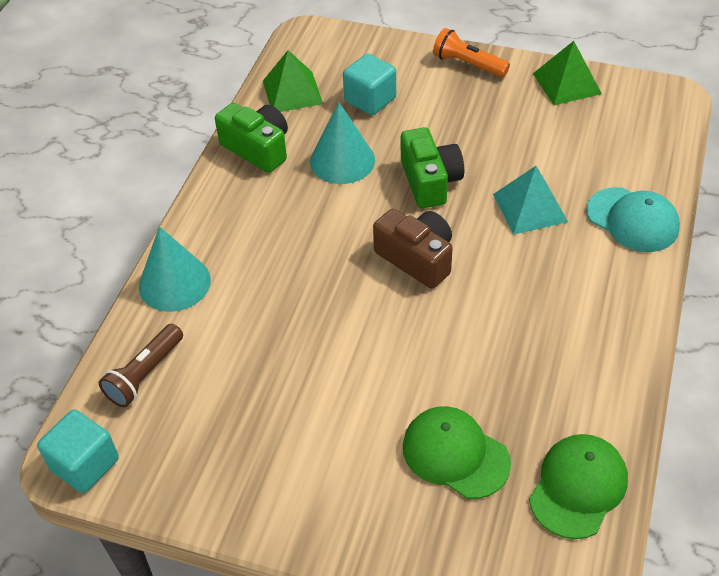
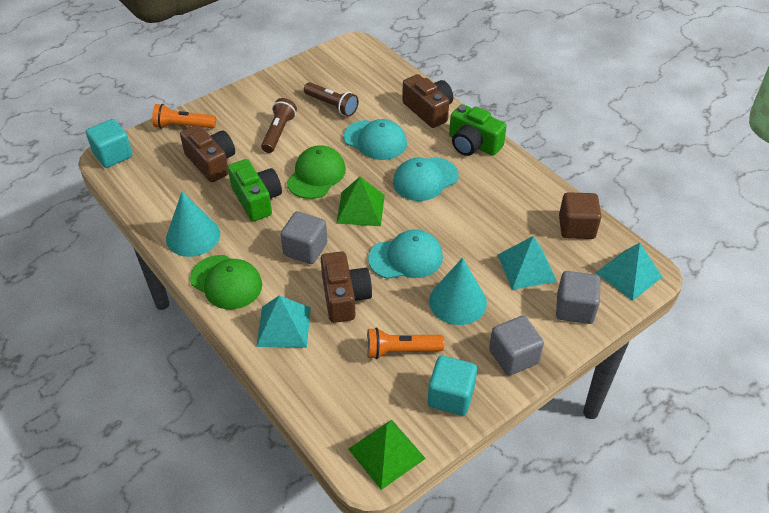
brown camera: 1 -> 3
brown cube: 0 -> 1
brown flashlight: 1 -> 2
grey cube: 0 -> 3
orange flashlight: 1 -> 2
turquoise cap: 1 -> 3
turquoise pyramid: 1 -> 3

